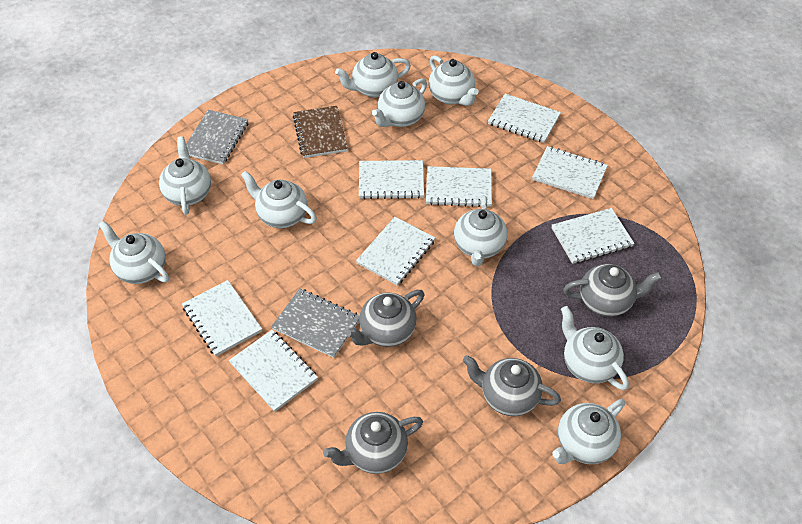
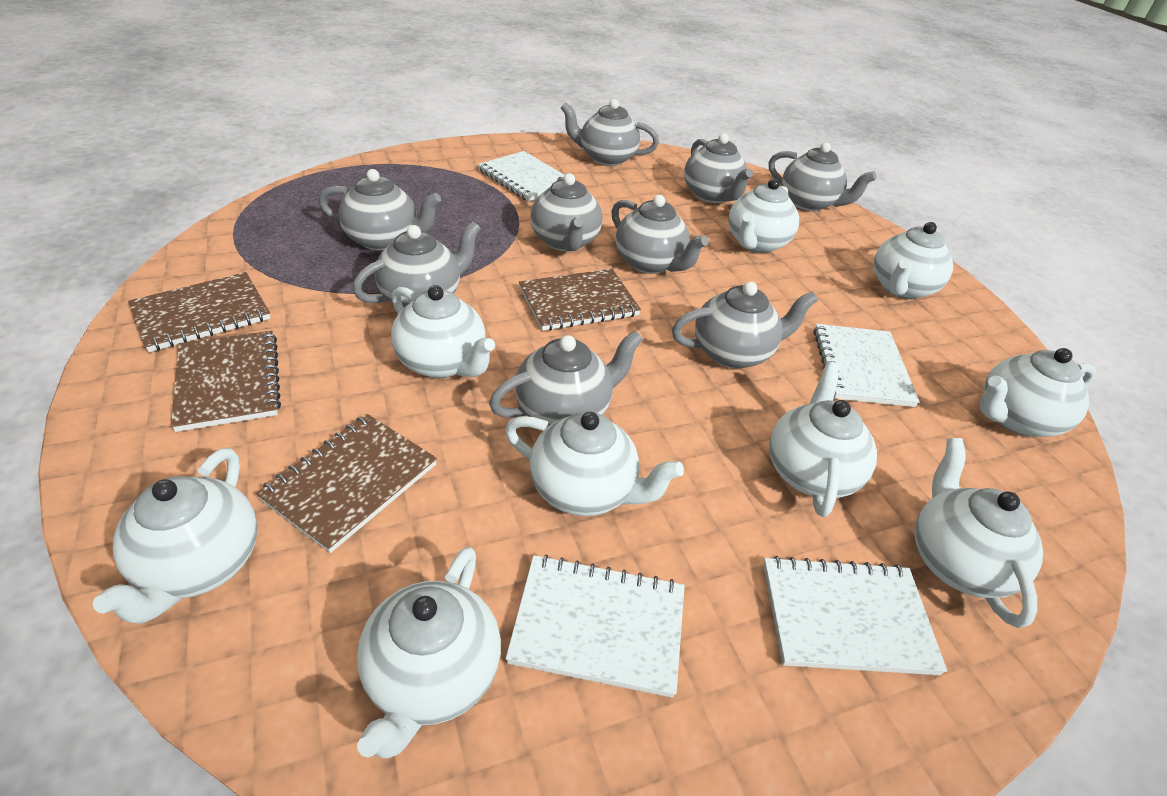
brown notebook: 1 -> 4
grey notebook: 2 -> 0
grey teapot: 4 -> 9
white notebook: 8 -> 4

